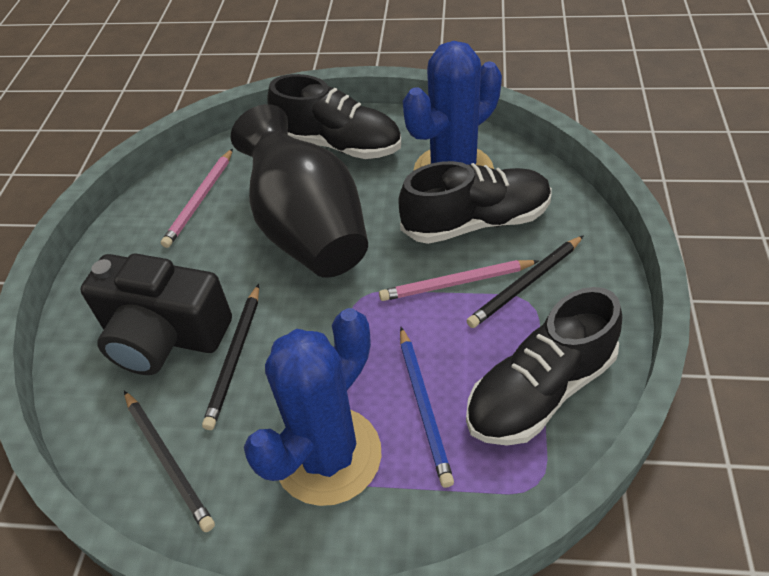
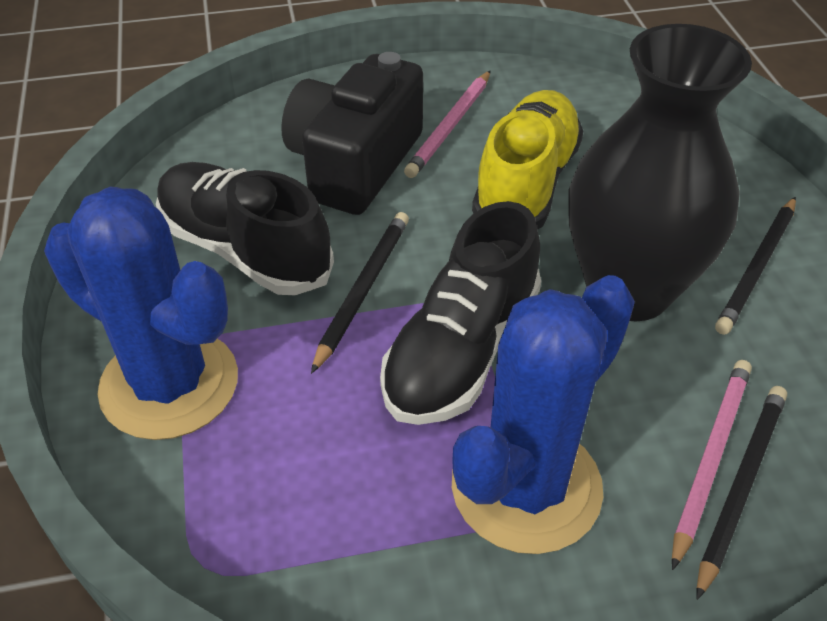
black shoe: 3 -> 2
blue pencil: 1 -> 0
yellow shoe: 0 -> 1

